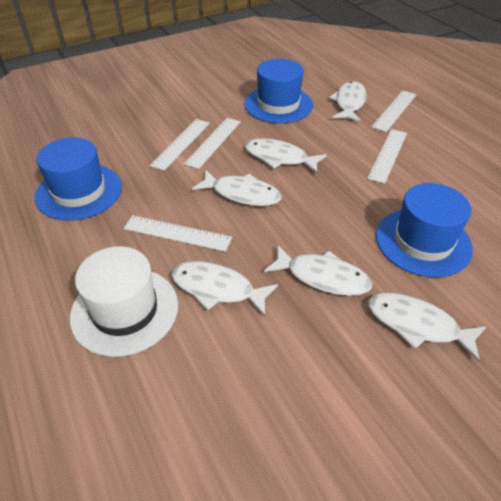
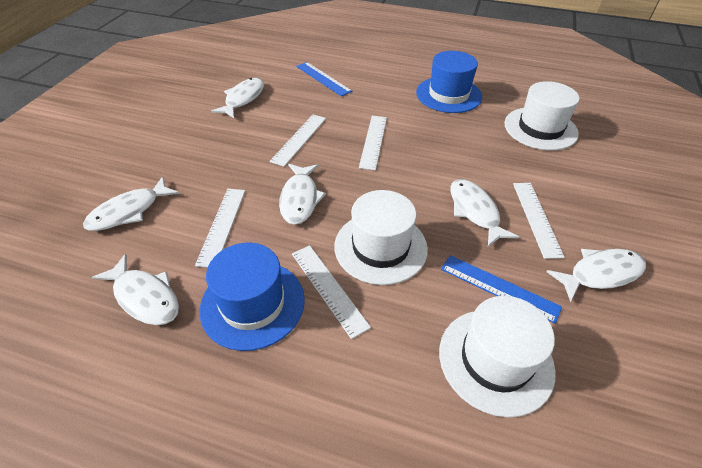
blue hat: 3 -> 2
blue ruler: 0 -> 2
white hat: 1 -> 3

